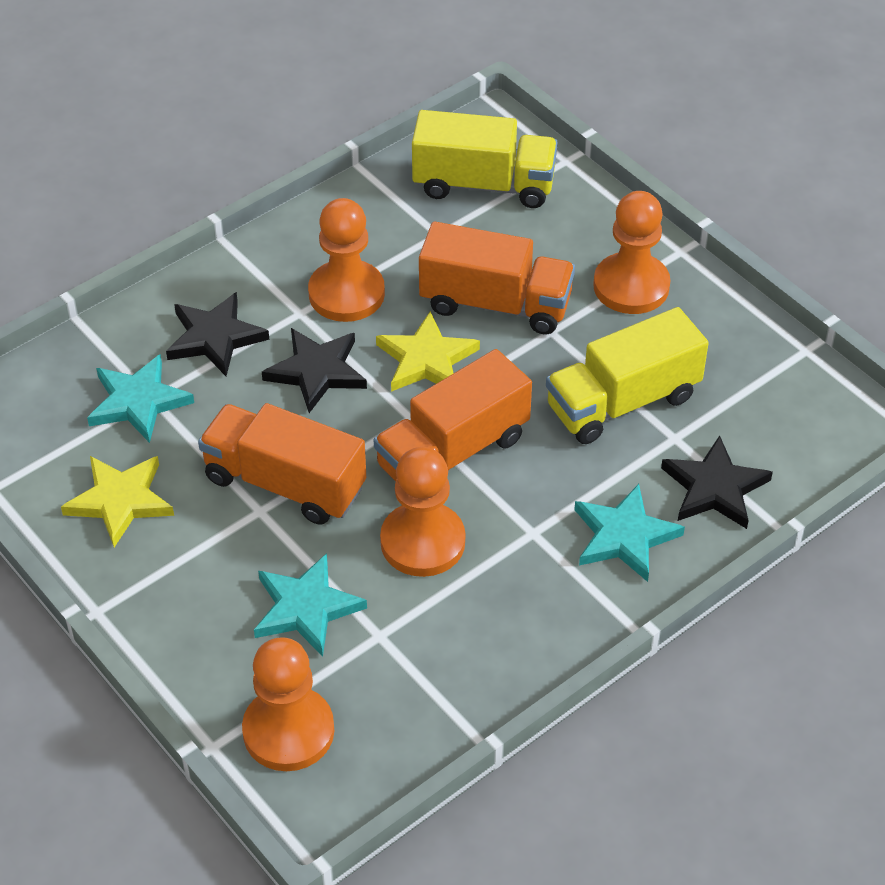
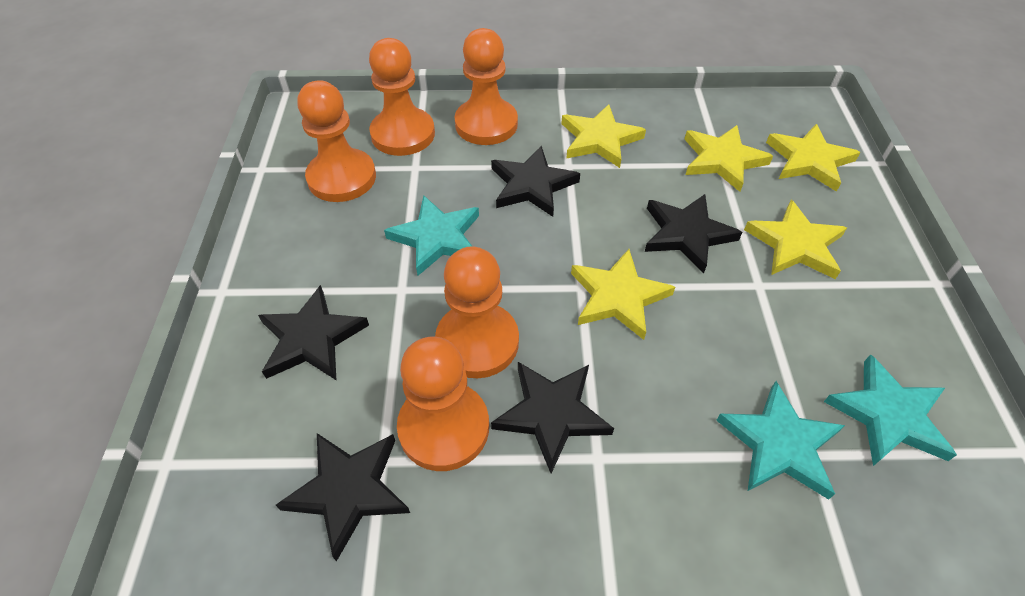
black star: 3 -> 5
orange pawn: 4 -> 5
orange truck: 3 -> 0
yellow star: 2 -> 5
yellow truck: 2 -> 0

